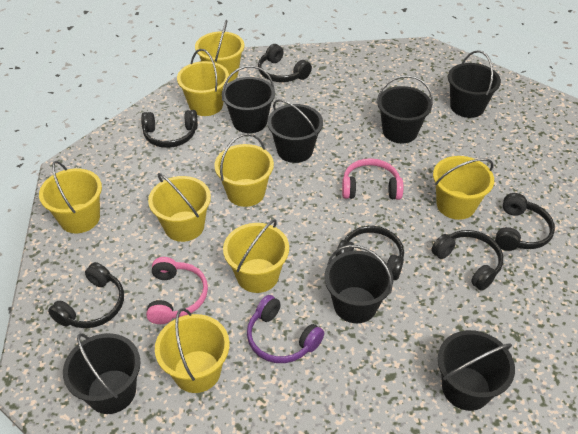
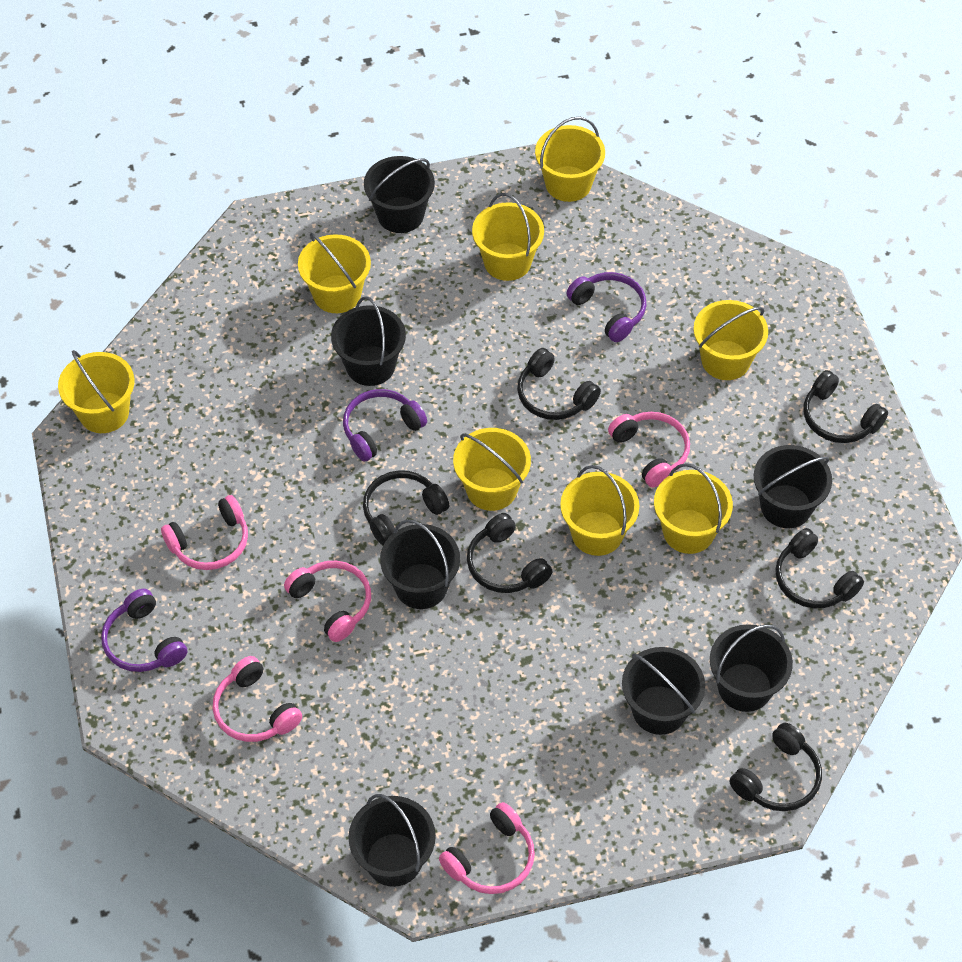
pink headphones: 2 -> 5
purple headphones: 1 -> 3

